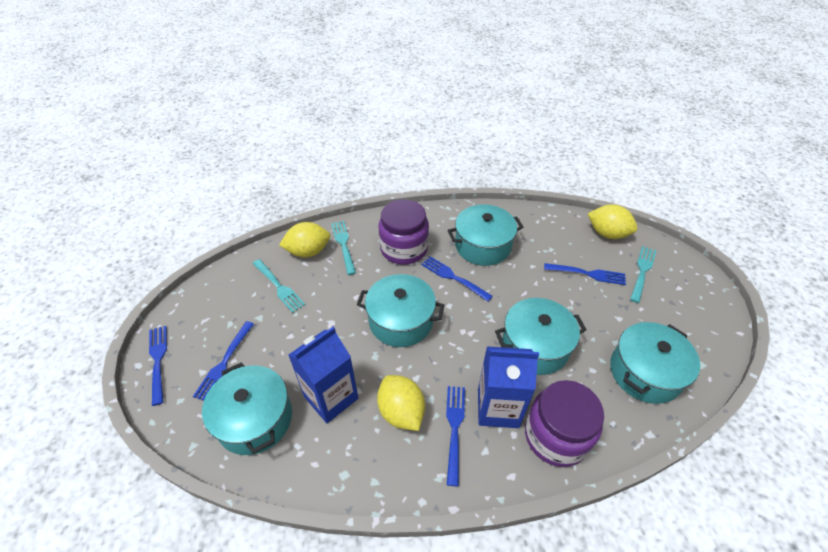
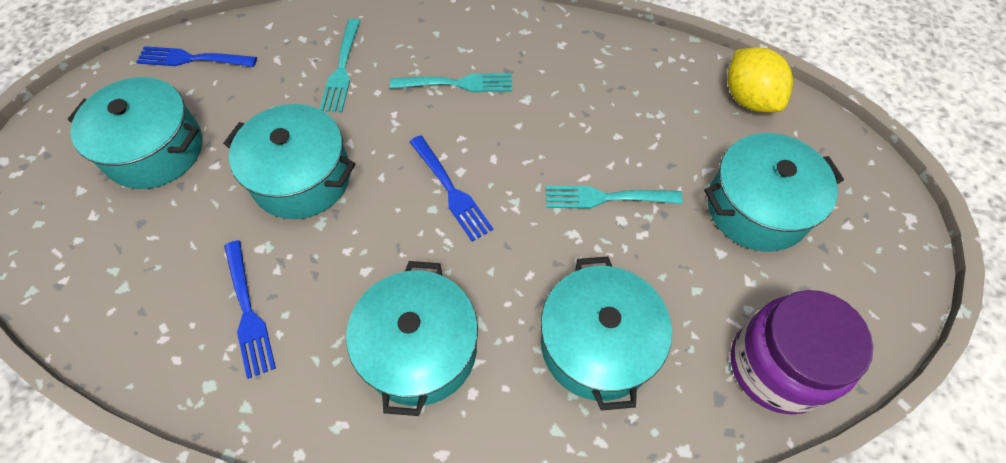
blue carton: 2 -> 0
blue fork: 5 -> 3
purple jar: 2 -> 1
yellow lemon: 3 -> 1

